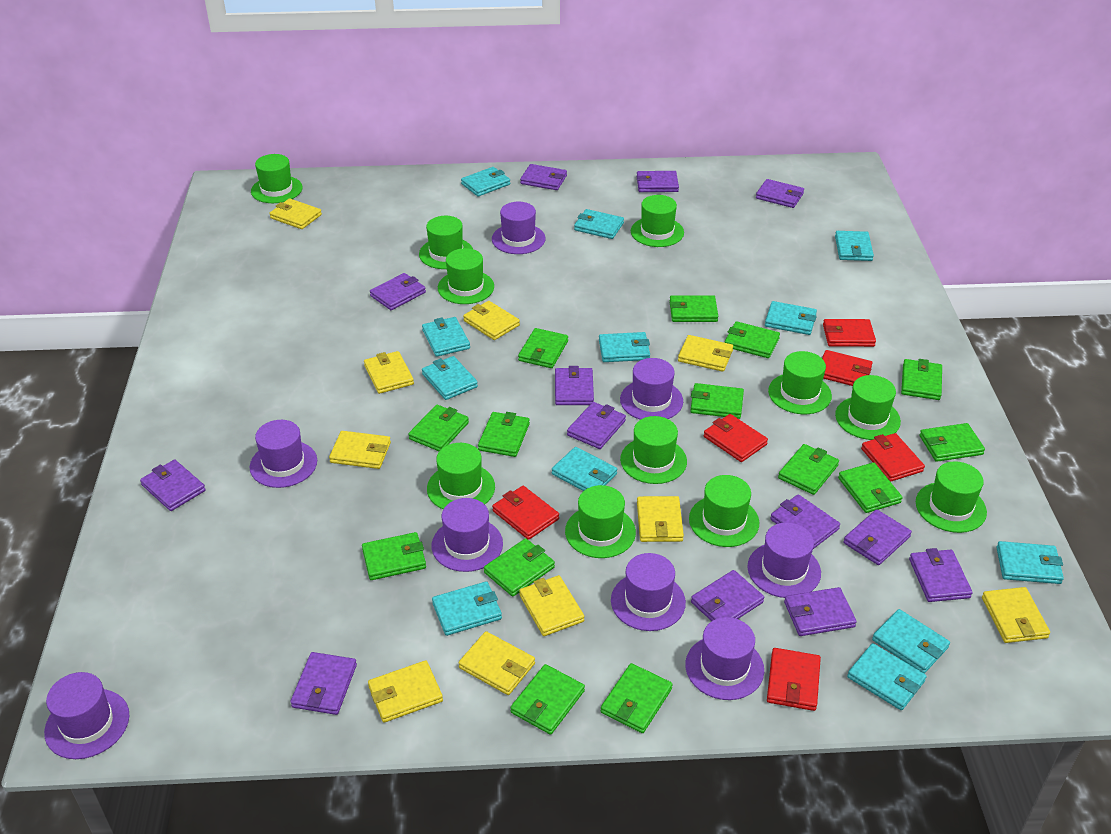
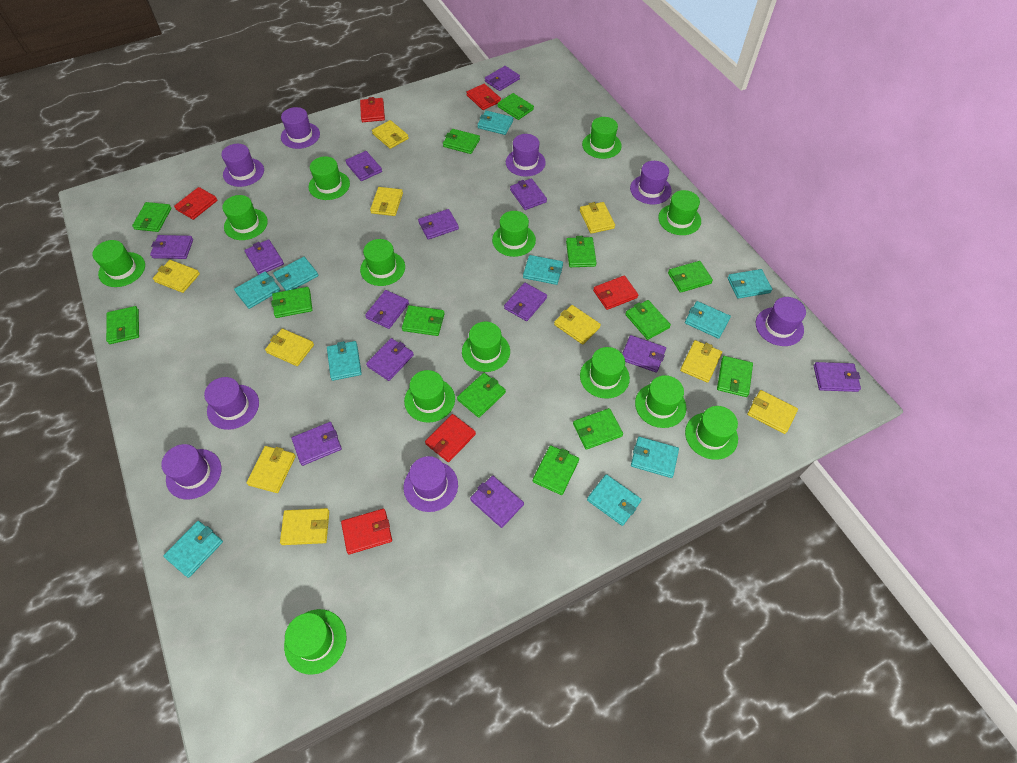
green hat: 11 -> 13
green wallet: 14 -> 13
turquoise wallet: 12 -> 10

